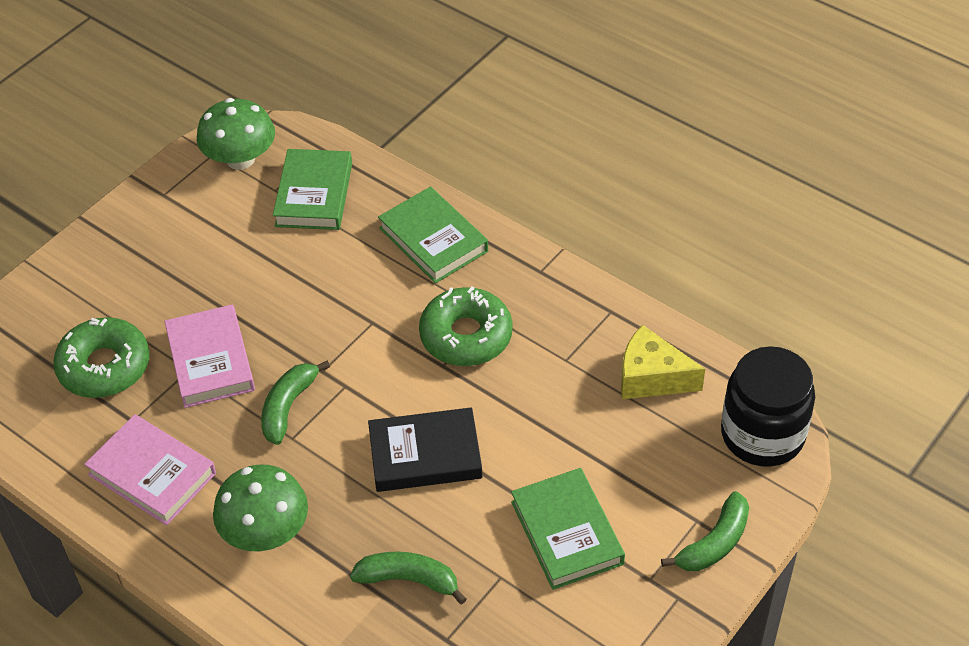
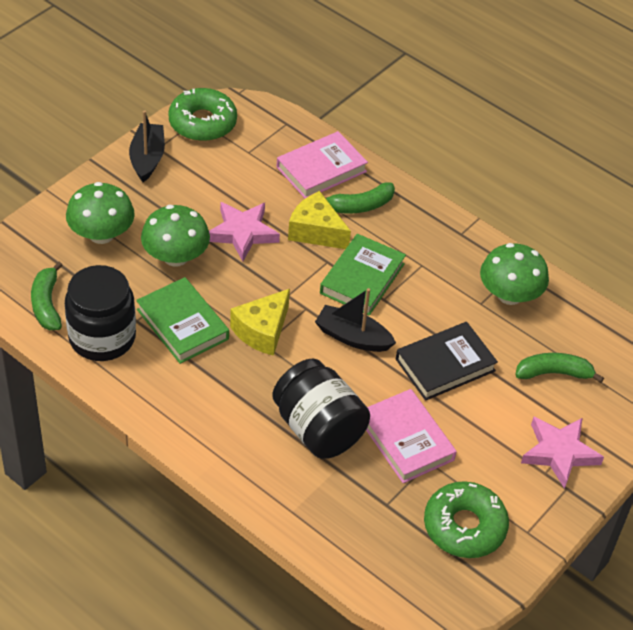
black boat: 0 -> 2
black jar: 1 -> 2
green book: 3 -> 2
green mushroom: 2 -> 3
pink star: 0 -> 2
yellow cheese: 1 -> 2

